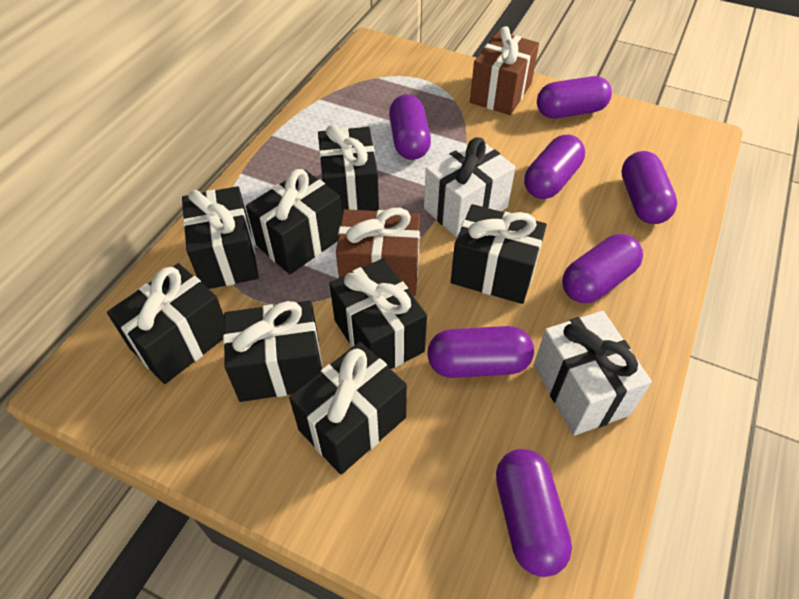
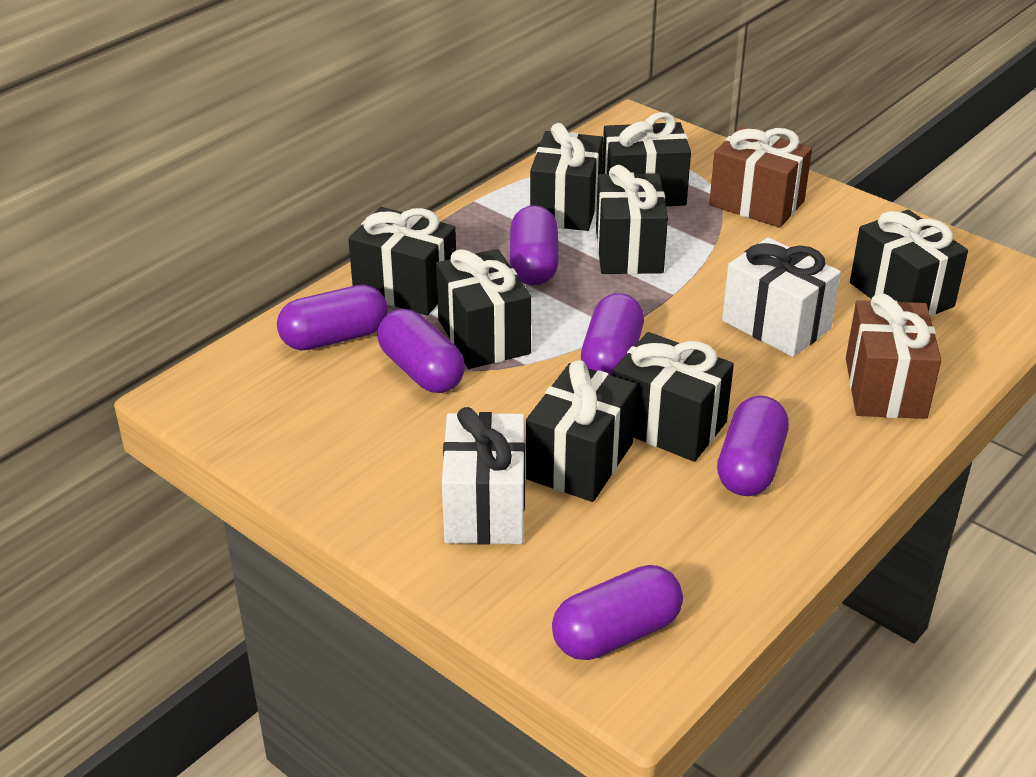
purple capsule: 7 -> 6

